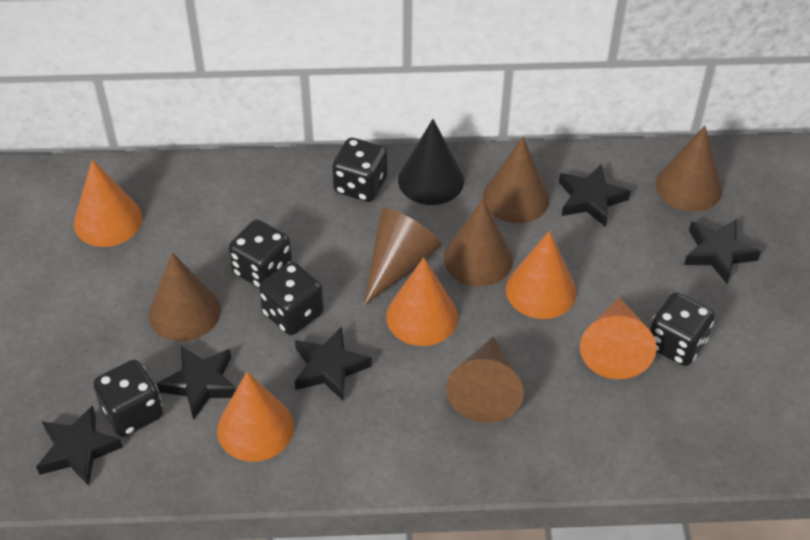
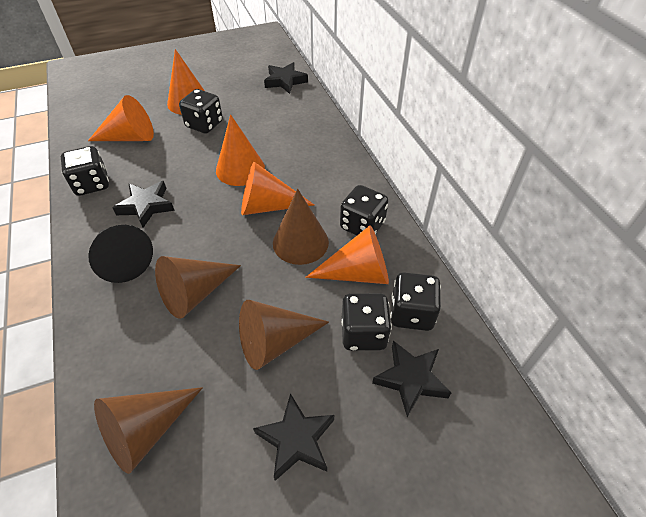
black star: 5 -> 4
brown cone: 6 -> 4

